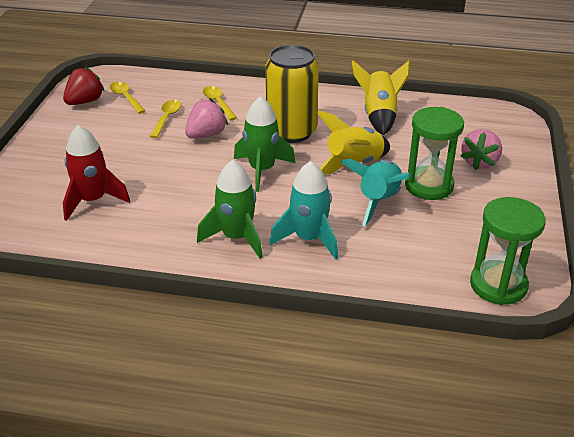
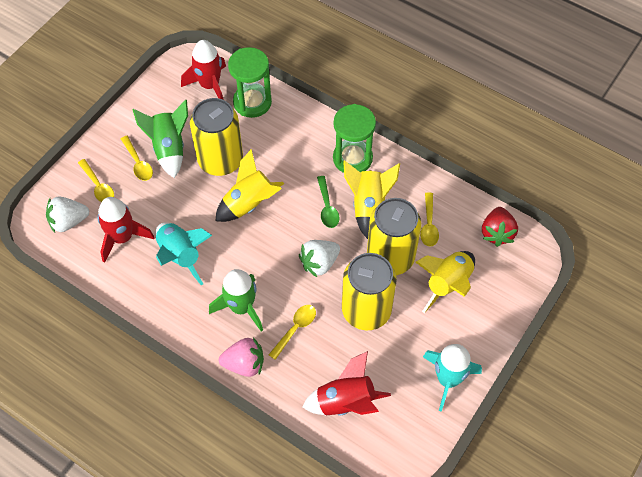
green spoon: 0 -> 1
pink strawberry: 2 -> 1
red rocket: 1 -> 3
white strawberry: 0 -> 2
yellow can: 1 -> 3
yellow rocket: 2 -> 3
yellow spoon: 3 -> 4

